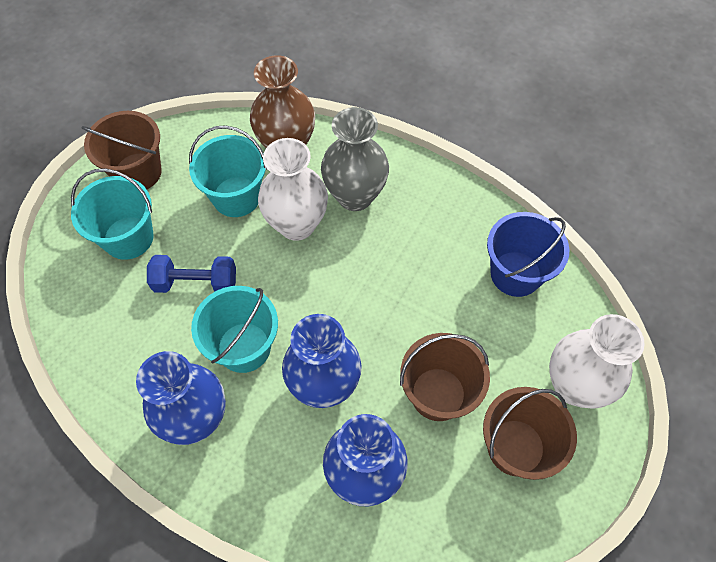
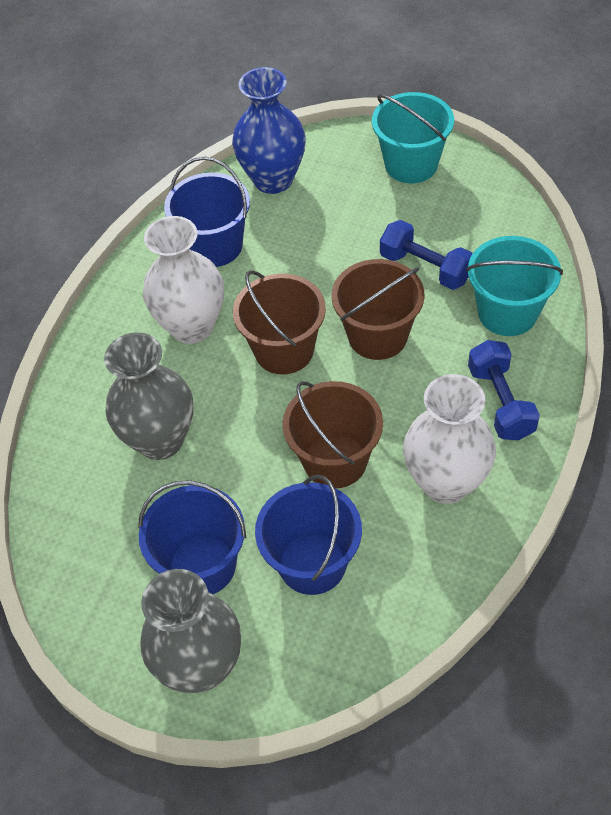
blue bucket: 1 -> 3
blue dumbbell: 1 -> 2
blue vase: 3 -> 1
brown vase: 1 -> 0
grey vase: 1 -> 2
turquoise bucket: 3 -> 2

